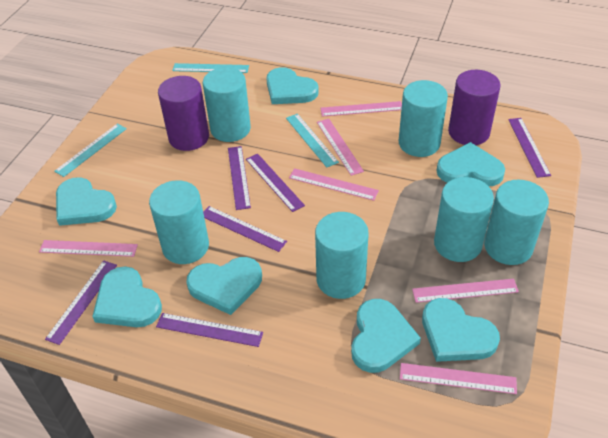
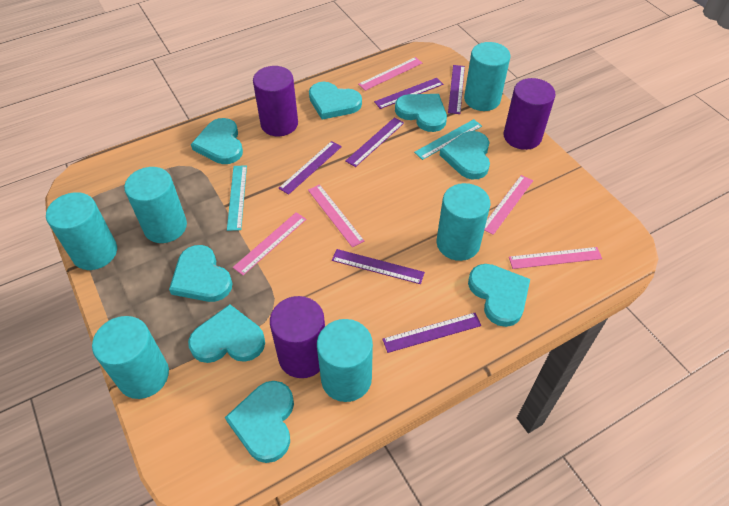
pink ruler: 6 -> 5
purple cylinder: 2 -> 3
turquoise heart: 7 -> 8
turquoise ruler: 3 -> 2

